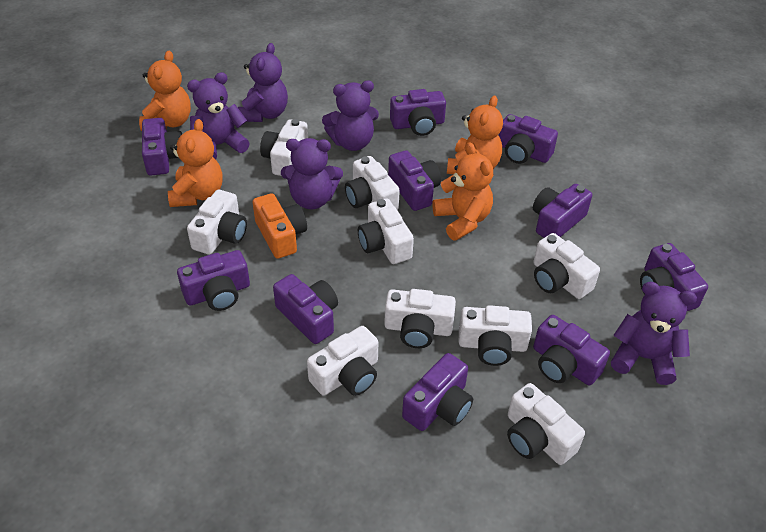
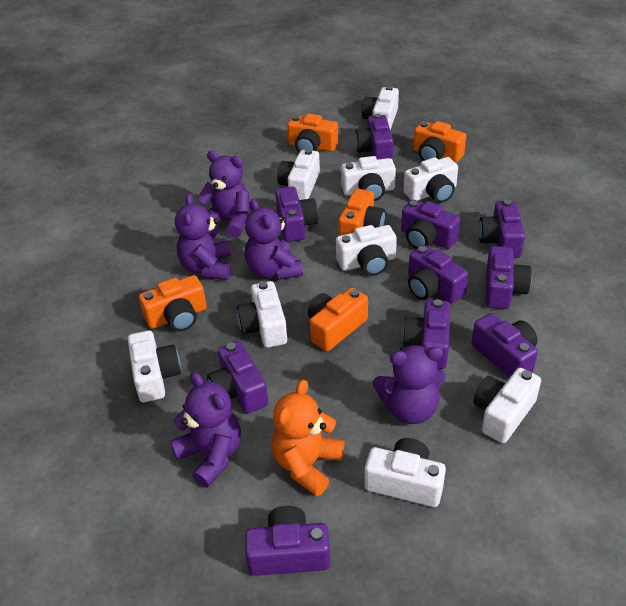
orange camera: 1 -> 5
orange teddy bear: 4 -> 1

